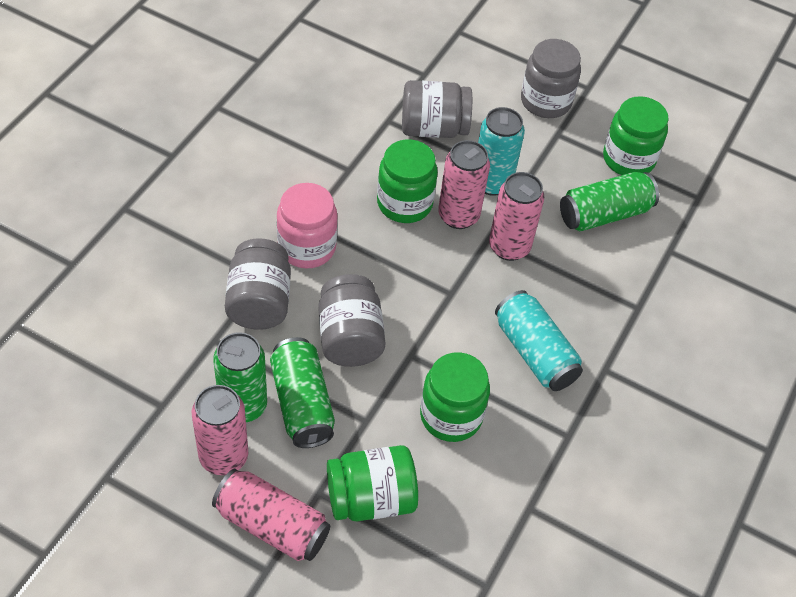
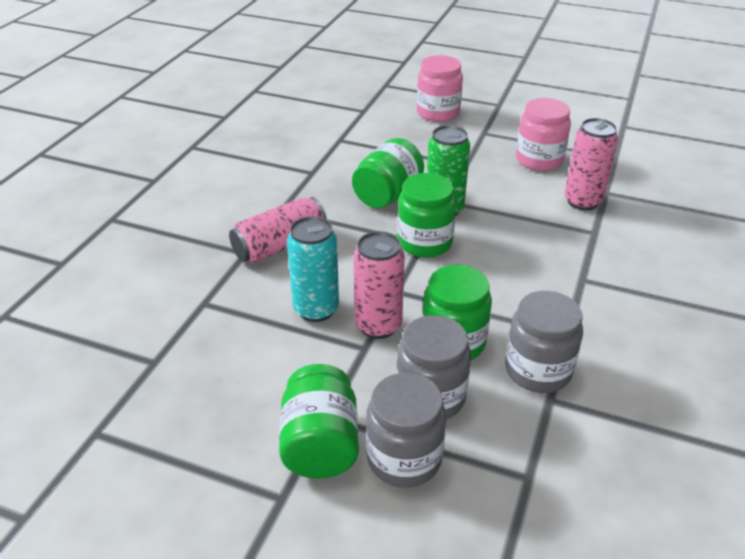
green can: 3 -> 1
grey jar: 4 -> 3
pink can: 4 -> 3
pink jar: 1 -> 2
turquoise can: 2 -> 1

